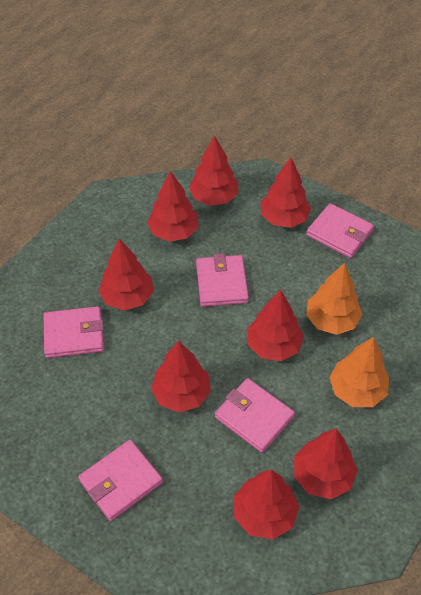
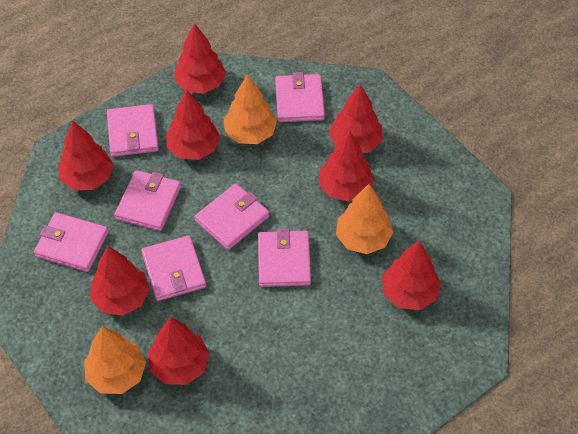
orange tree: 2 -> 3
pink wallet: 5 -> 7

